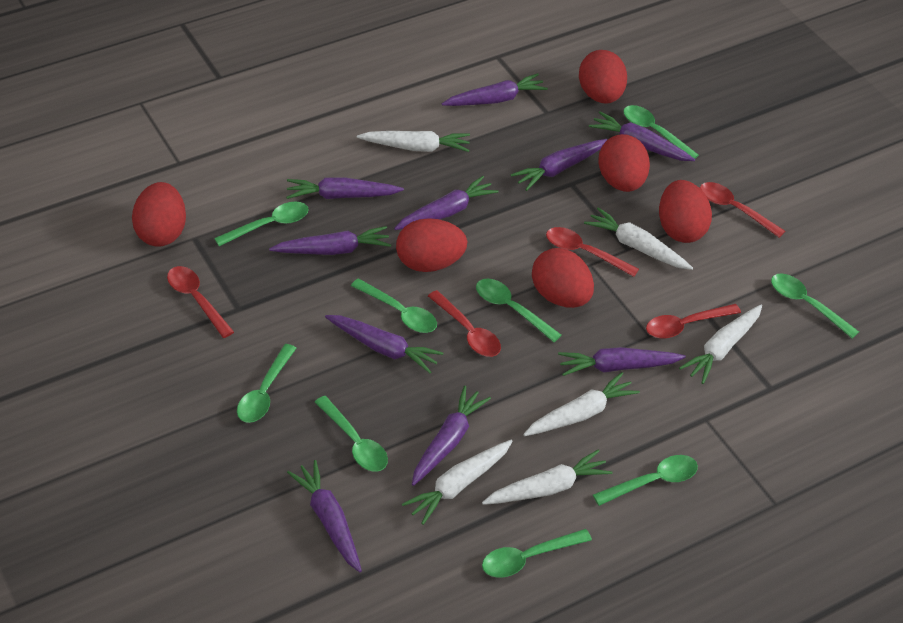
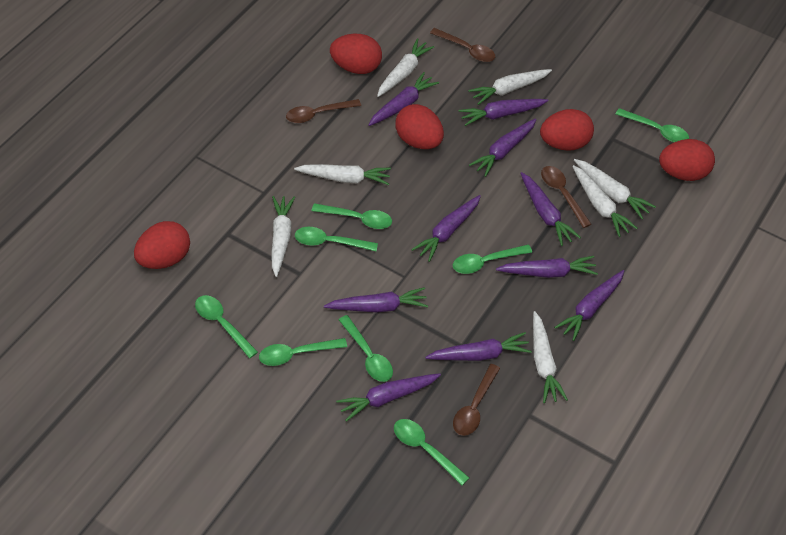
brown spoon: 0 -> 4
green spoon: 9 -> 8
red egg: 6 -> 5
red spoon: 5 -> 0
white carrot: 6 -> 7

